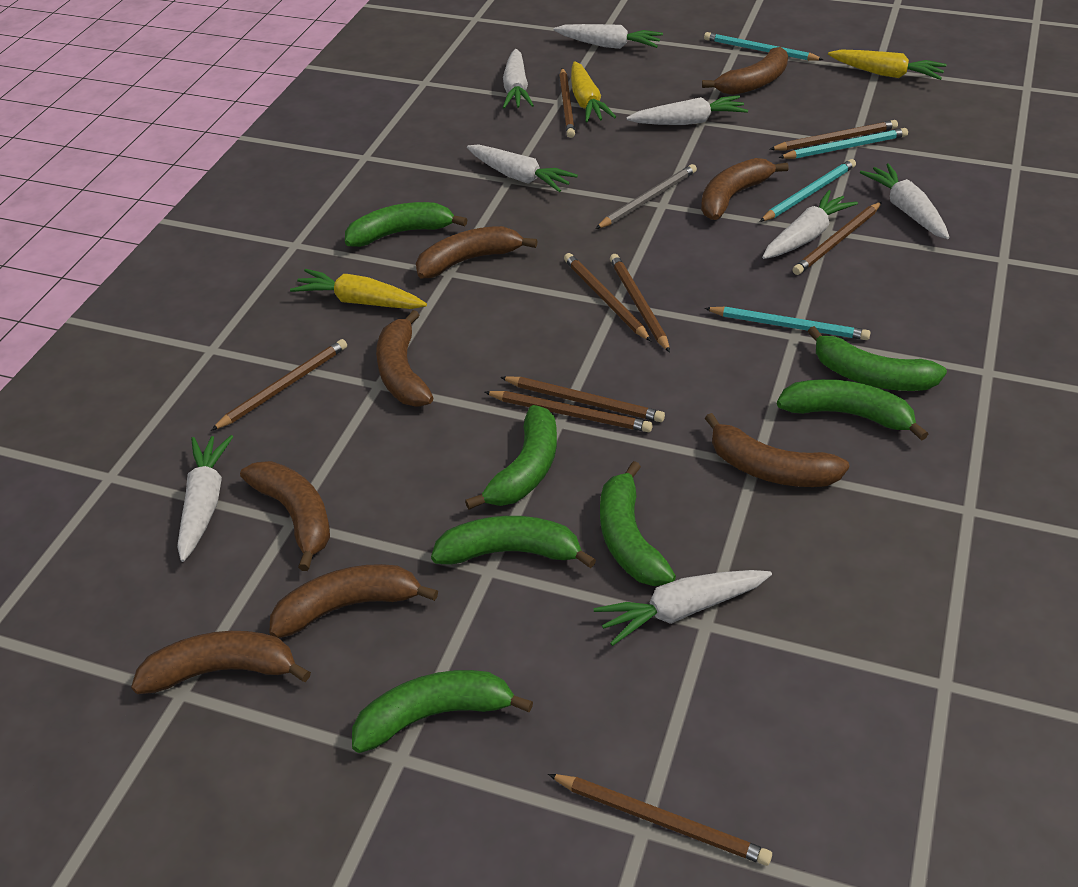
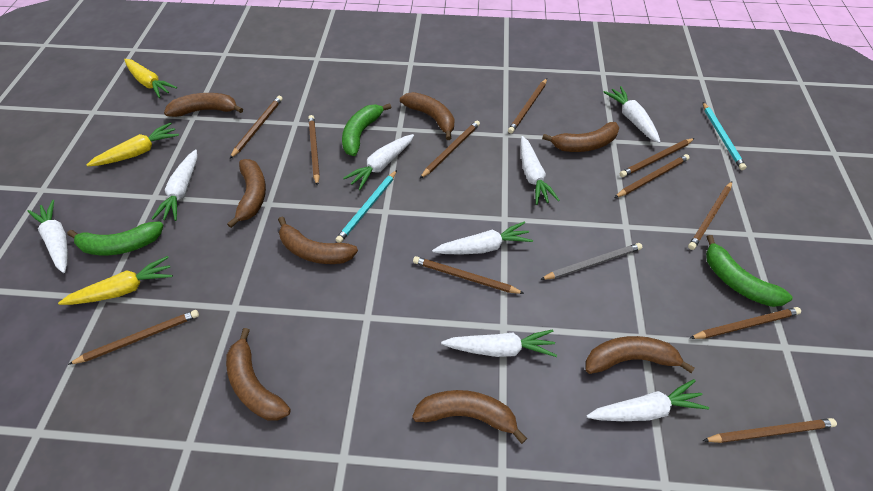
brown pencil: 9 -> 11
green banana: 7 -> 3
turquoise pencil: 4 -> 2

